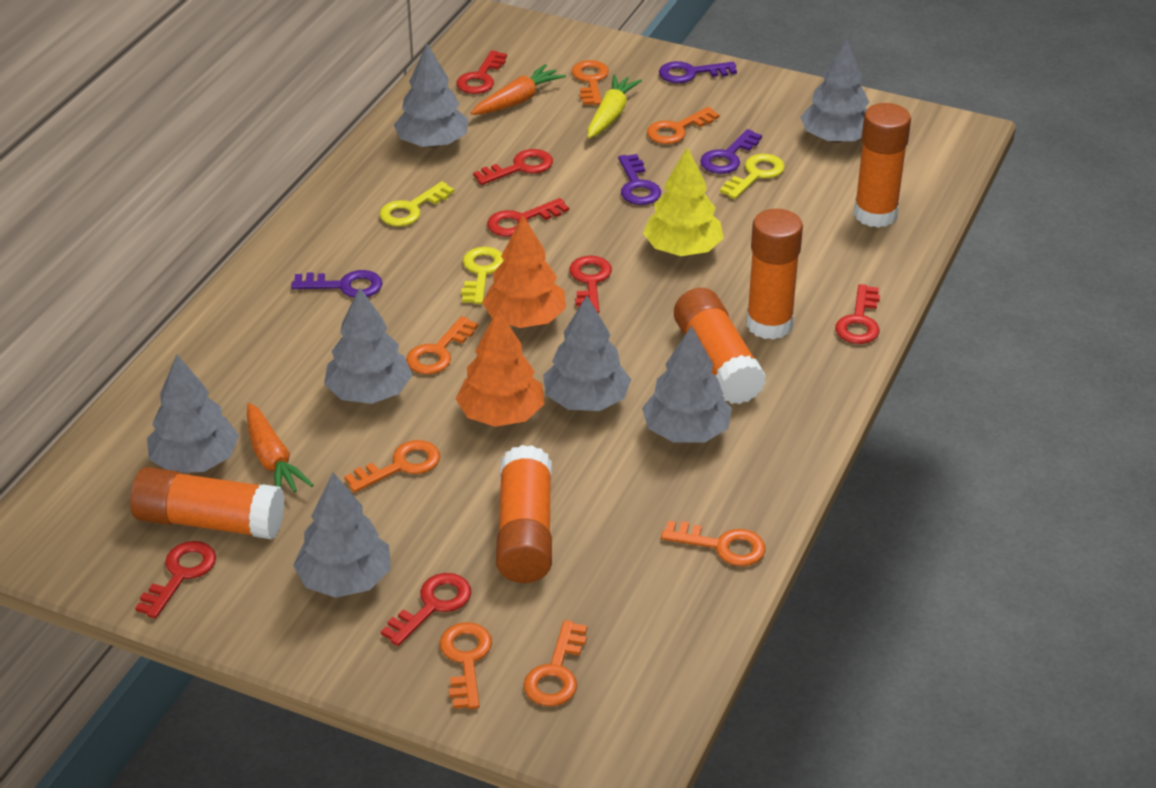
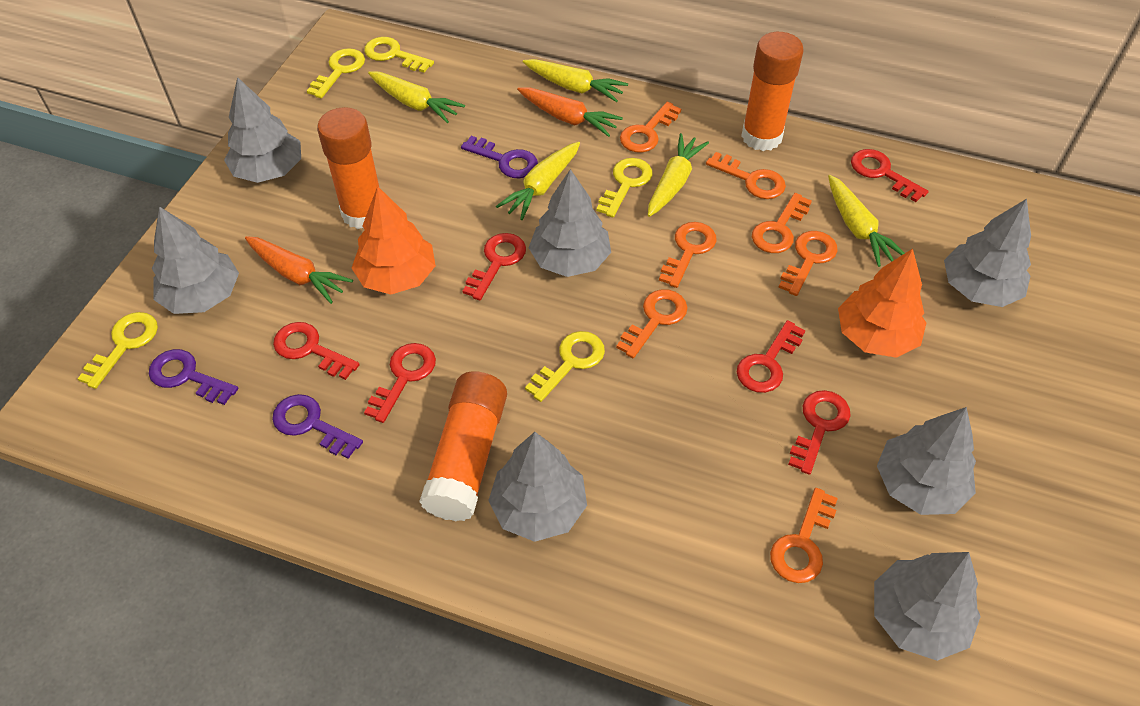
orange glue stick: 5 -> 3
purple key: 4 -> 3
red key: 7 -> 6
yellow carrot: 1 -> 5
yellow key: 3 -> 5
yellow tree: 1 -> 0

